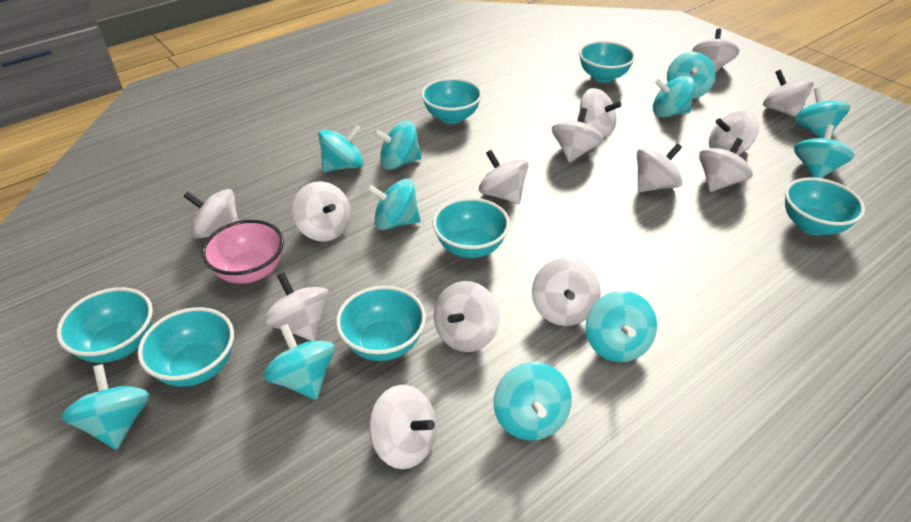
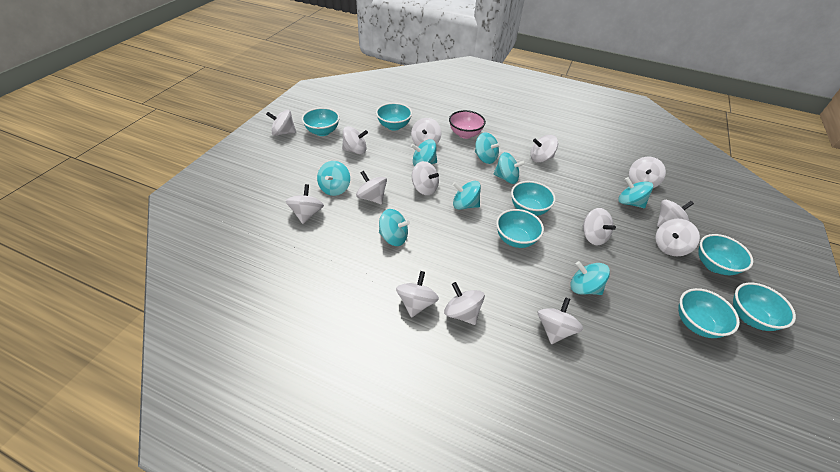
turquoise spinning top: 11 -> 8

